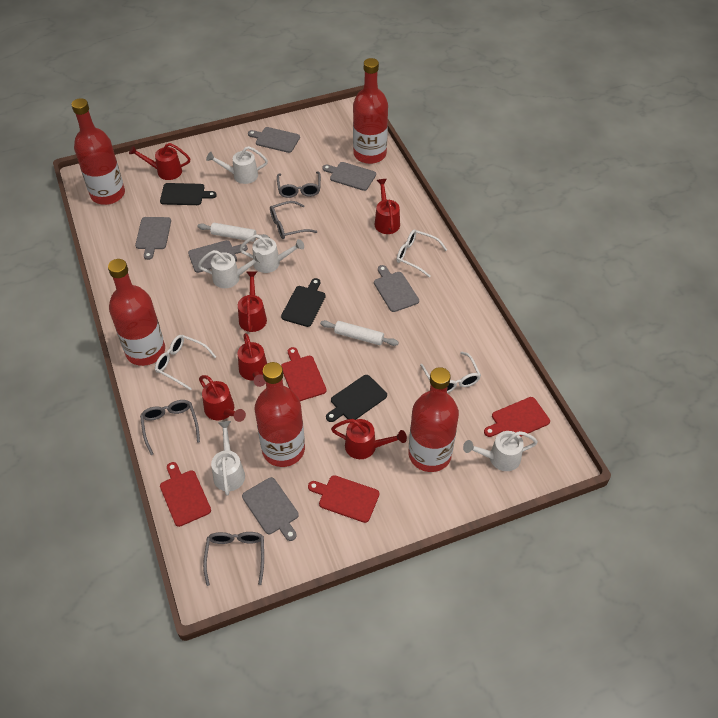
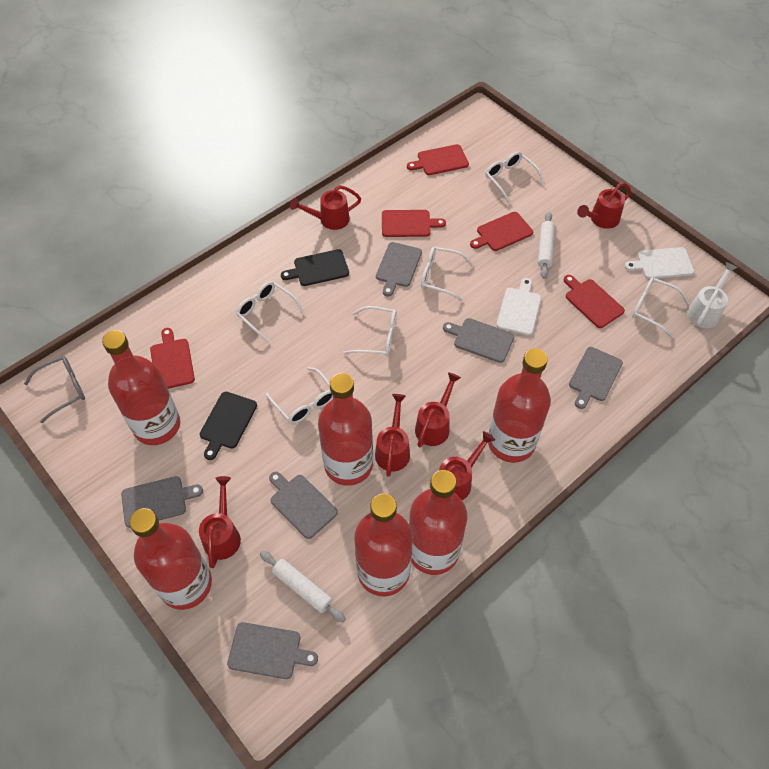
black cutting board: 3 -> 2
grey glasses: 4 -> 1
red bottle: 5 -> 6
red cutting board: 4 -> 5
white cutting board: 0 -> 2
white glasses: 3 -> 6
white watering can: 5 -> 1

